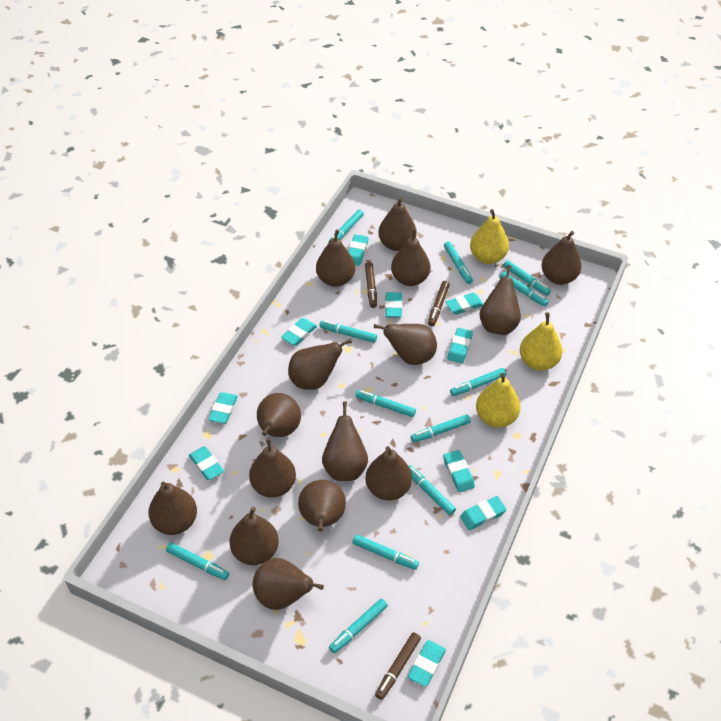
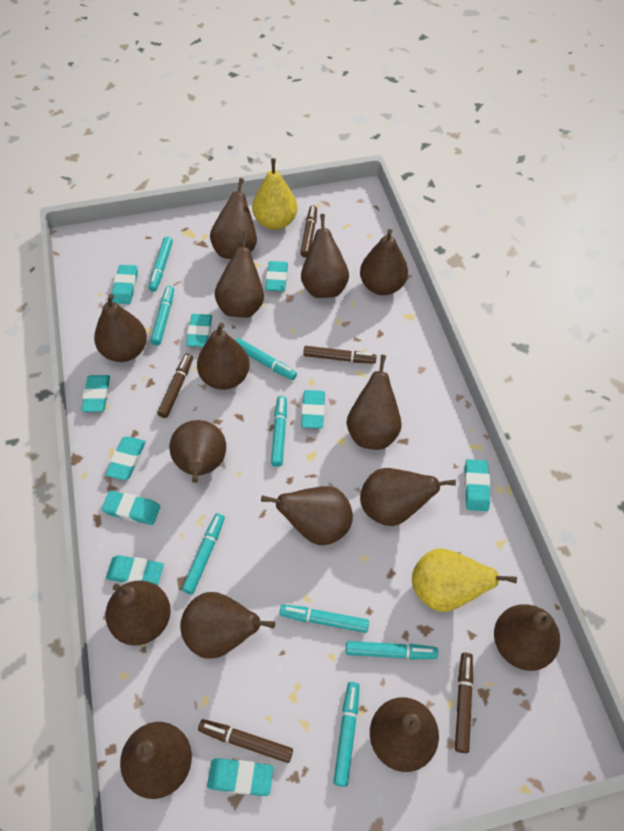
brown marker: 3 -> 5
turquoise marker: 12 -> 8
yellow pear: 3 -> 2

